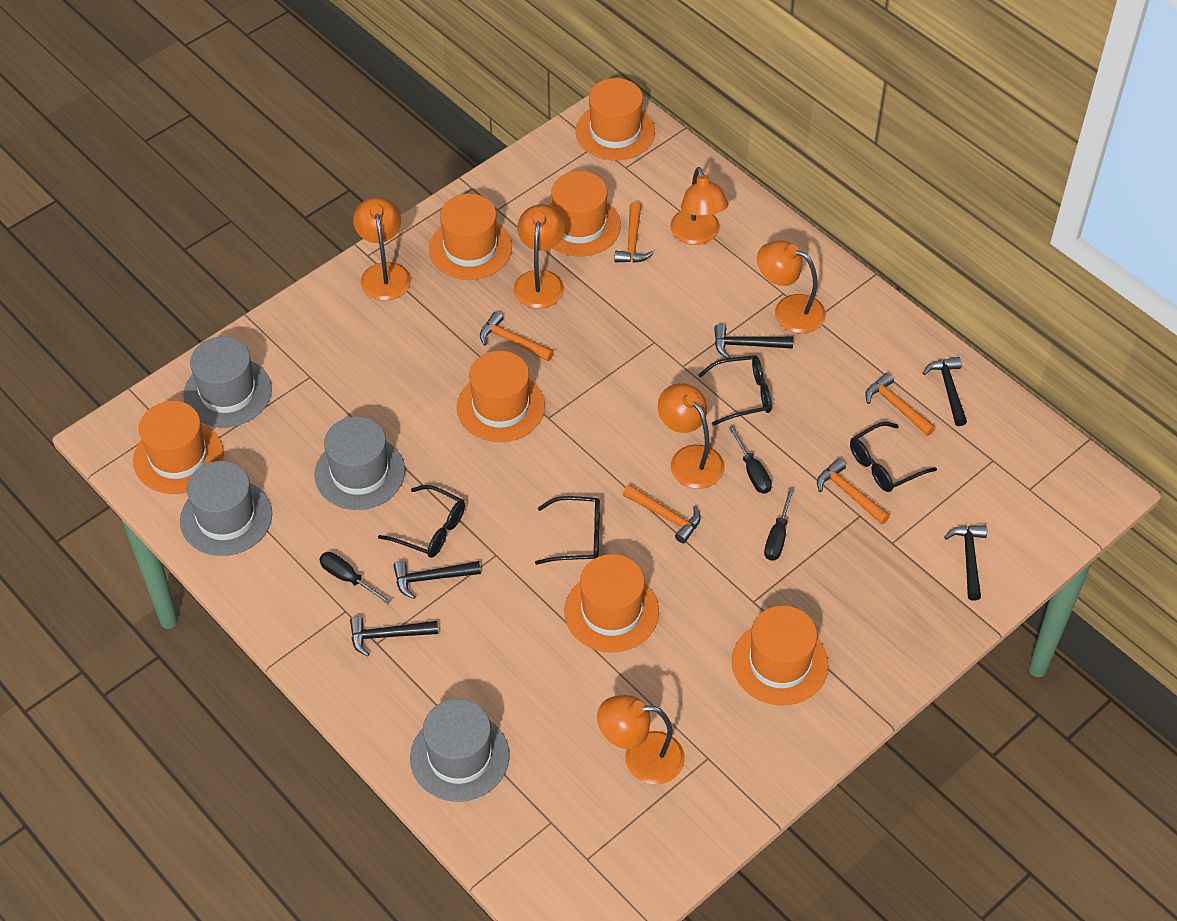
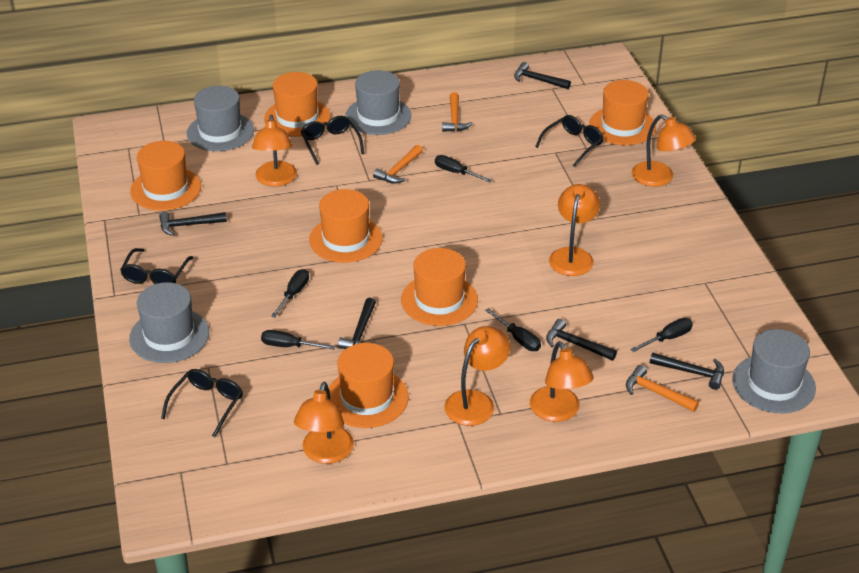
black screwdriver: 3 -> 5
orange hammer: 5 -> 3
orange hat: 7 -> 6

